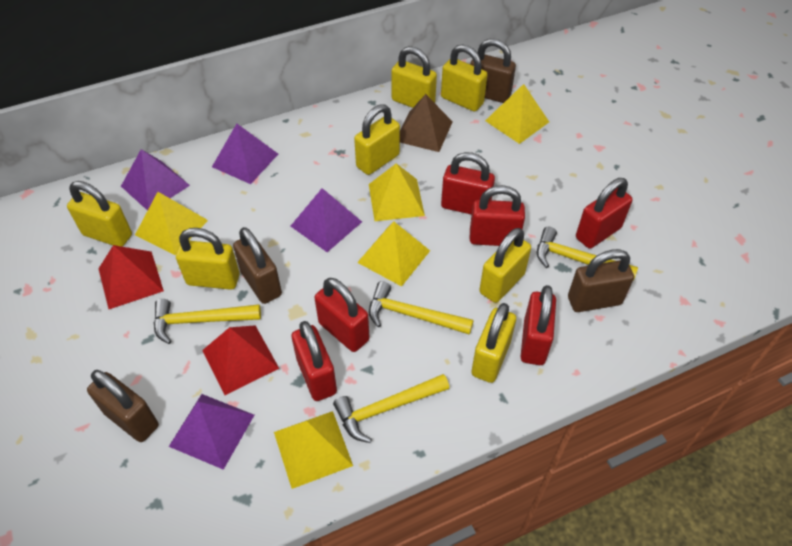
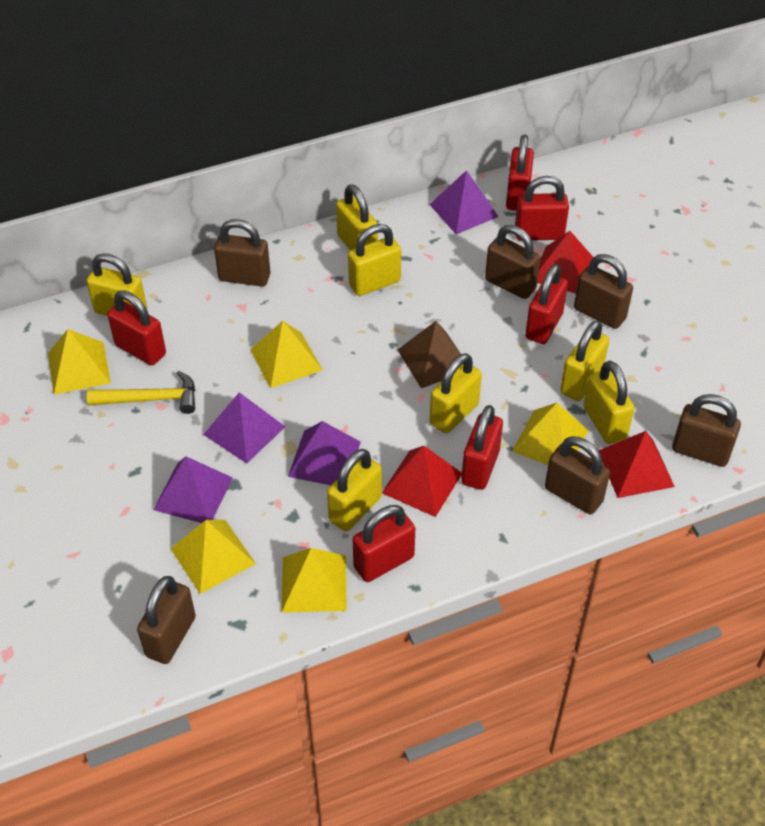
brown padlock: 4 -> 6
red pyramid: 2 -> 3
yellow hammer: 4 -> 1

